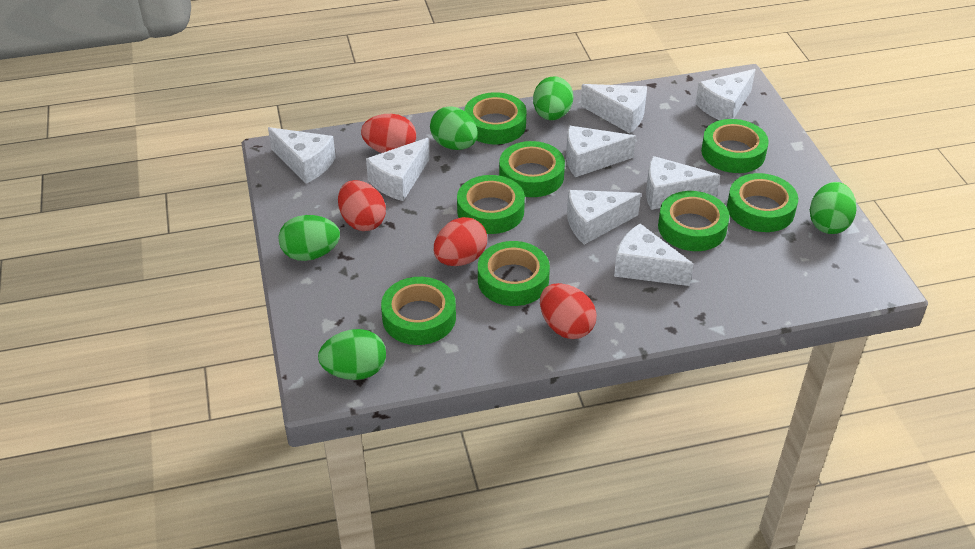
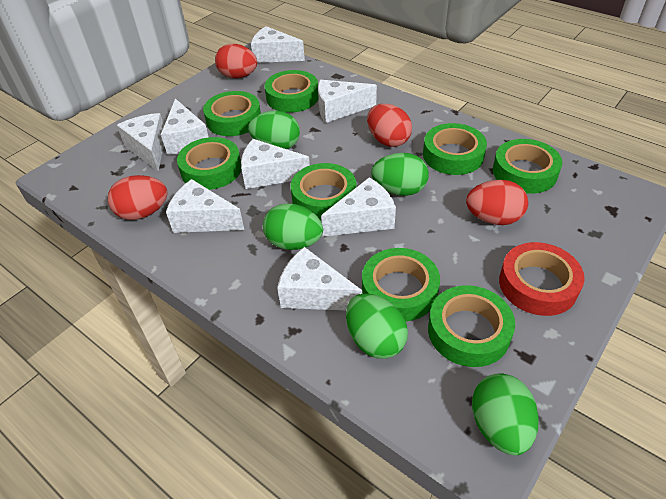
red tape: 0 -> 1

